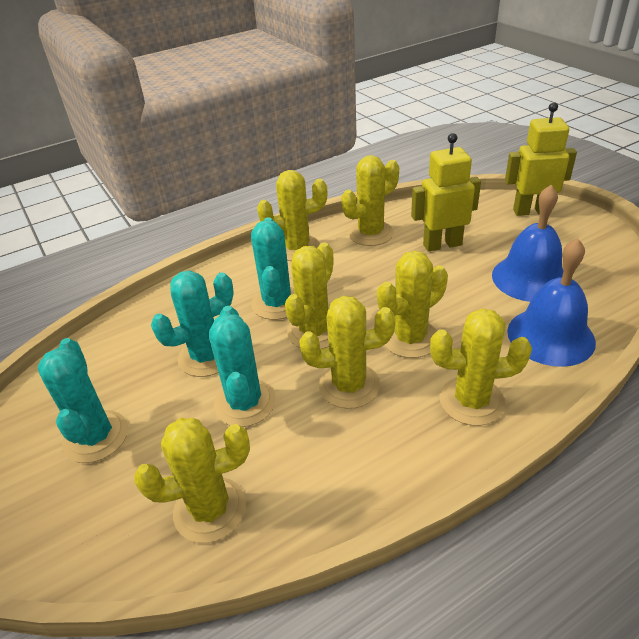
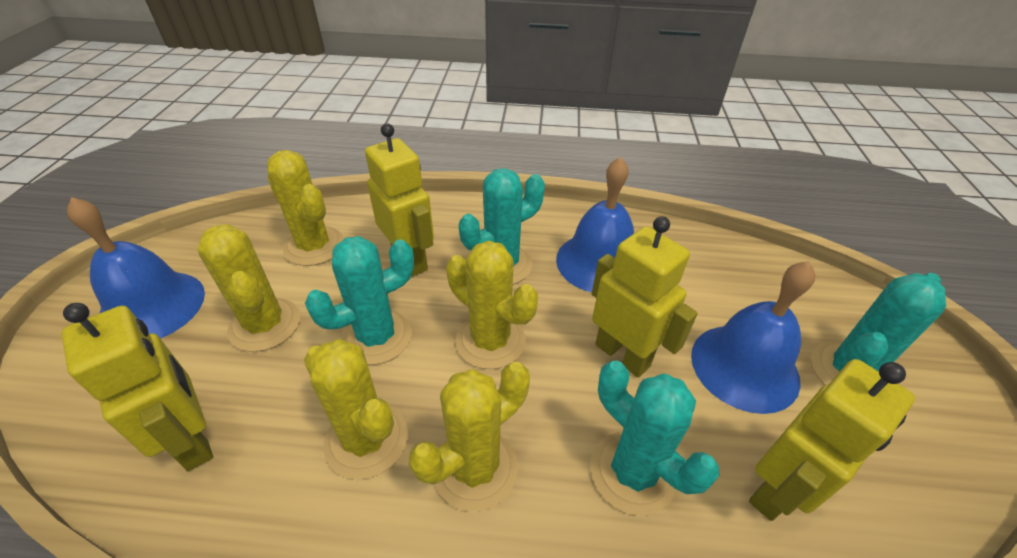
blue bell: 2 -> 3
yellow cactus: 7 -> 5
yellow robot: 2 -> 4

